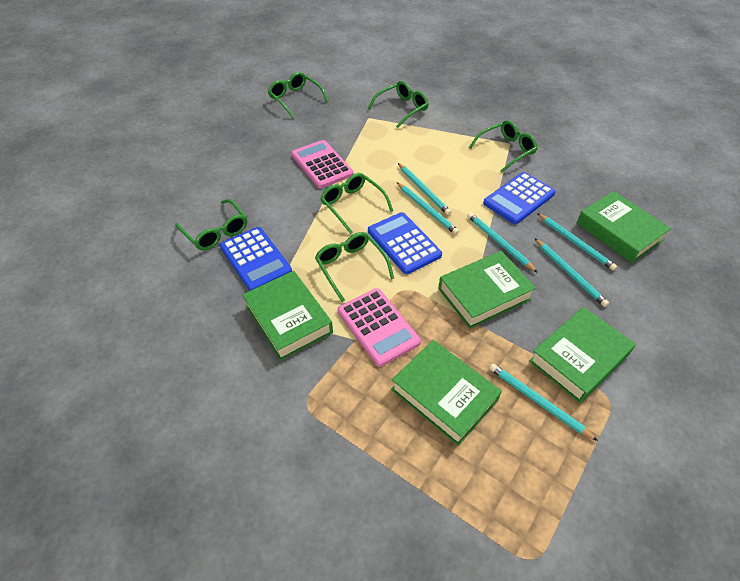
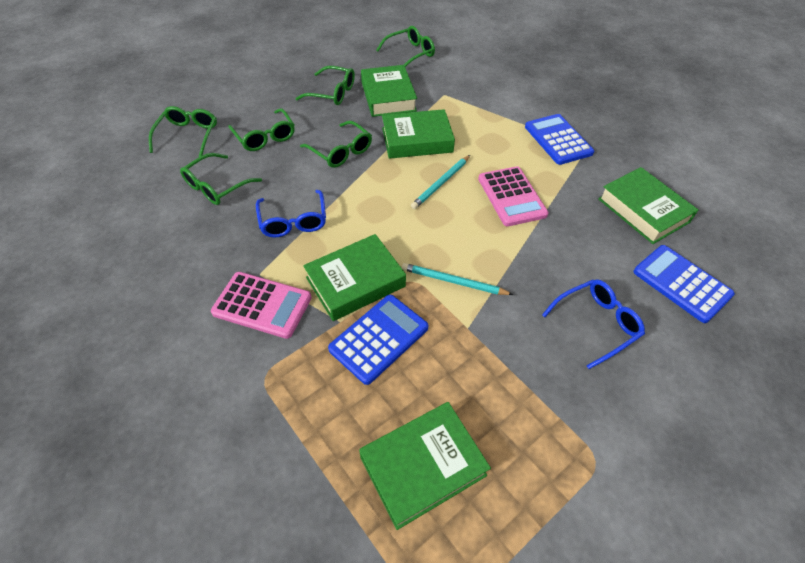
blue glasses: 0 -> 2
turquoise pencil: 6 -> 2

